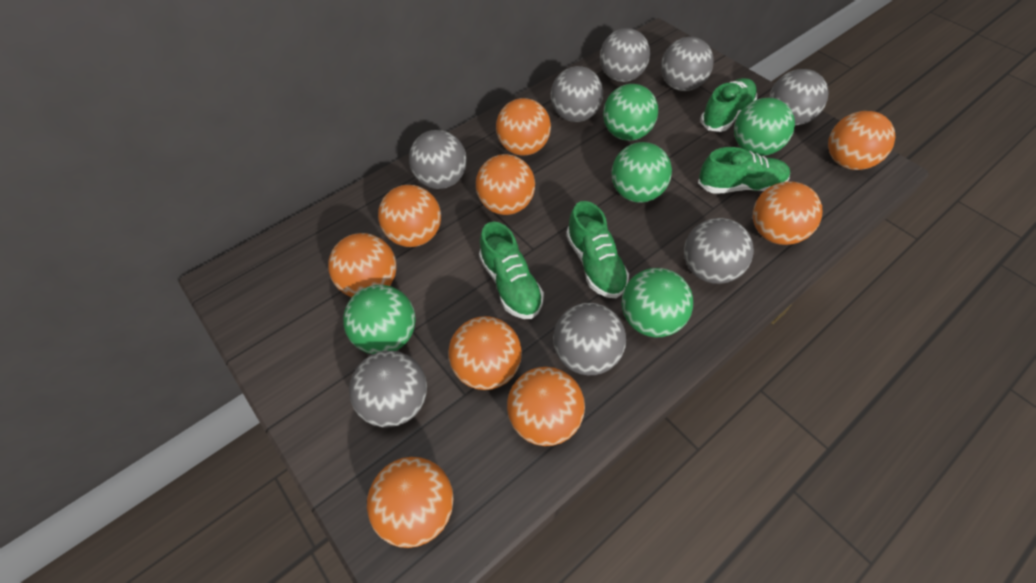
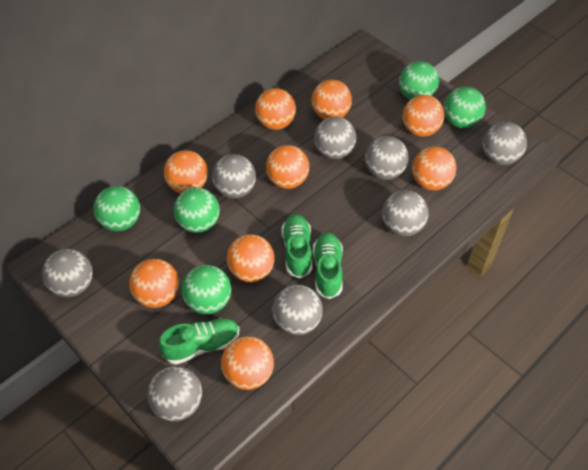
green shoe: 4 -> 3

